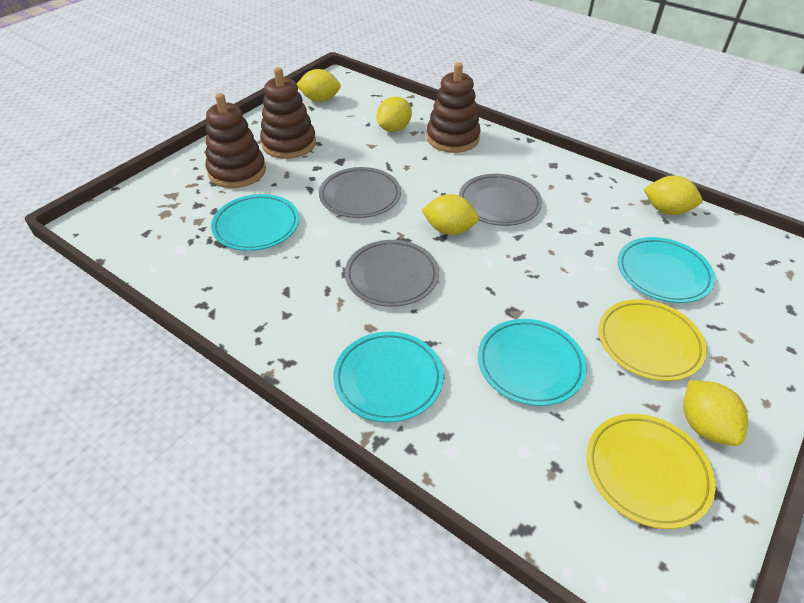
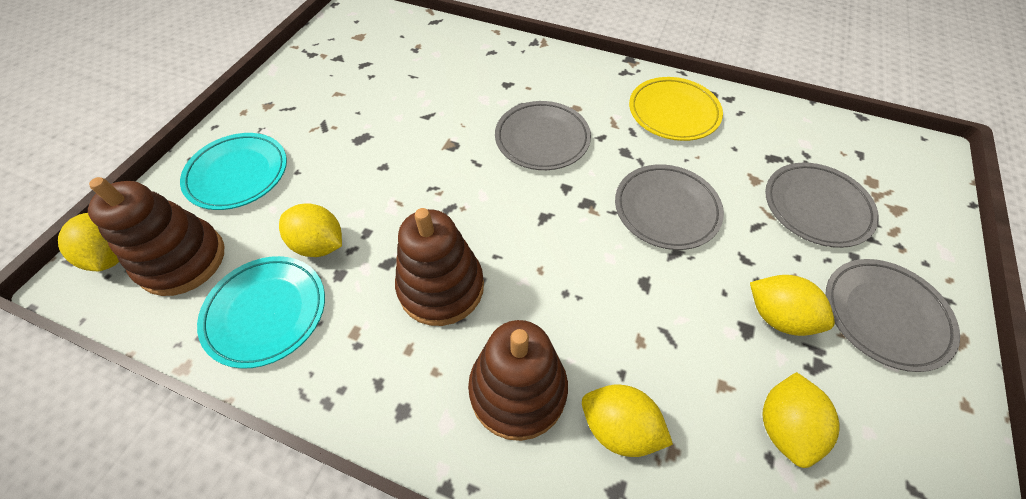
grey plate: 3 -> 4
turquoise plate: 4 -> 2
yellow plate: 2 -> 1

